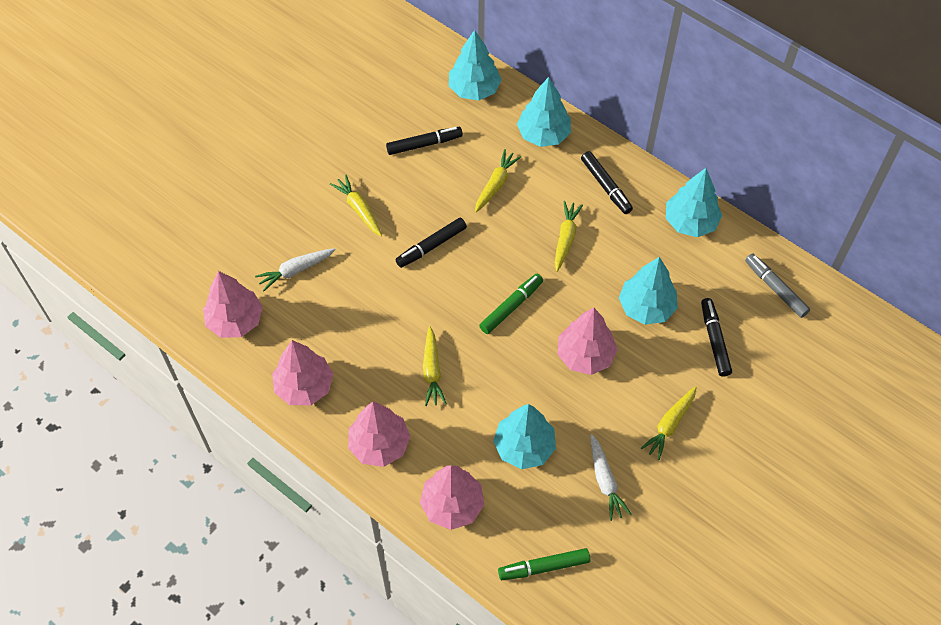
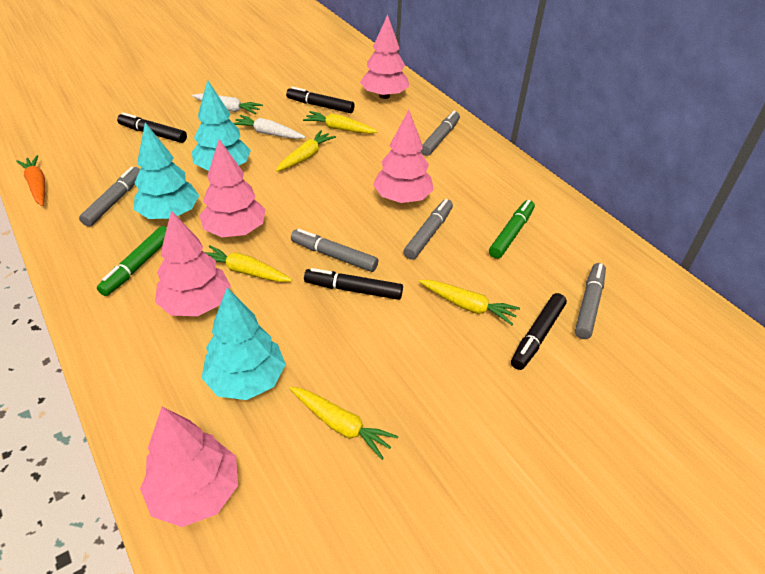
grey marker: 1 -> 5
orange carrot: 0 -> 1
turquoise tree: 5 -> 3

